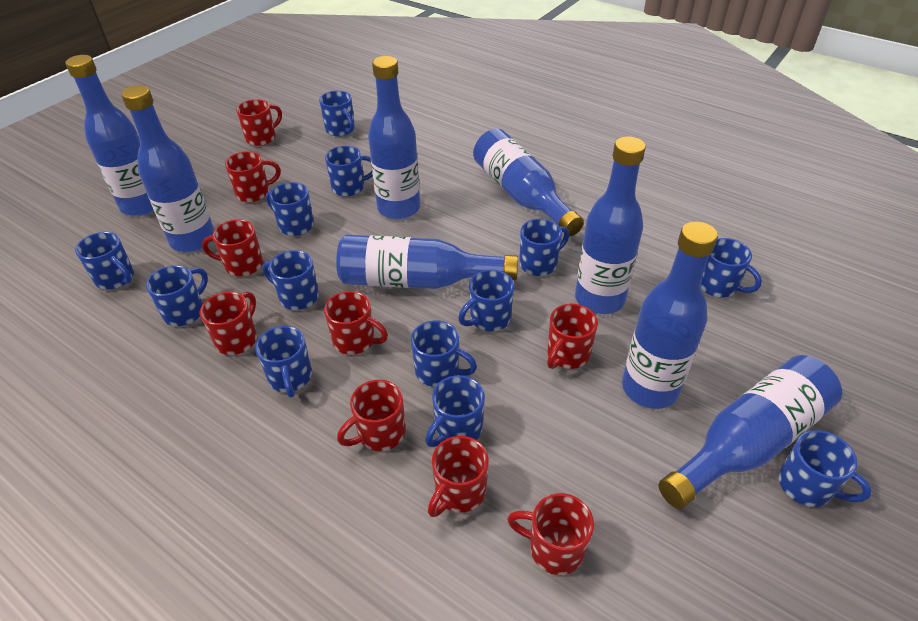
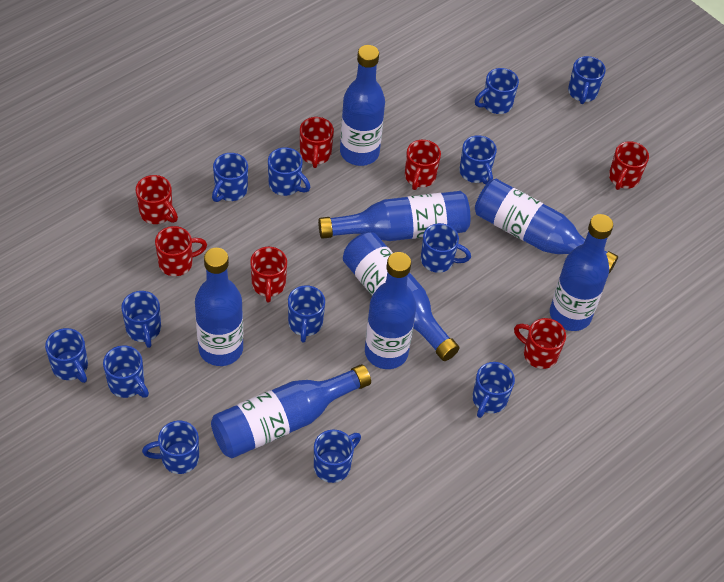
red mug: 9 -> 7

